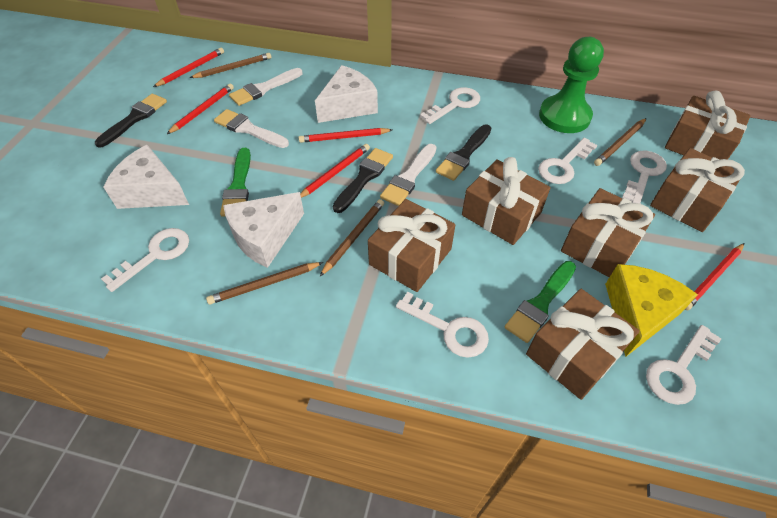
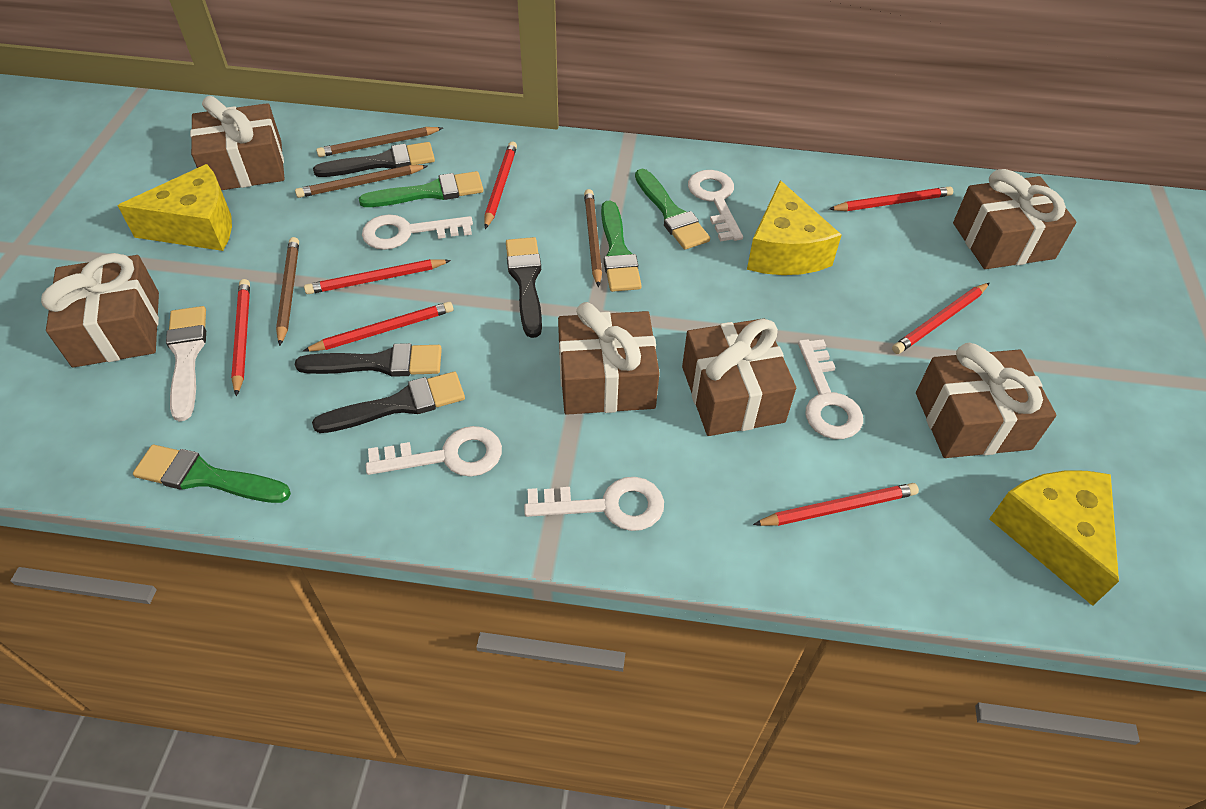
black brush: 3 -> 4
green brush: 2 -> 4
green pawn: 1 -> 0
red pencil: 5 -> 7
white brush: 3 -> 1
white cheese: 3 -> 0
white key: 6 -> 5
yellow cheese: 1 -> 3

